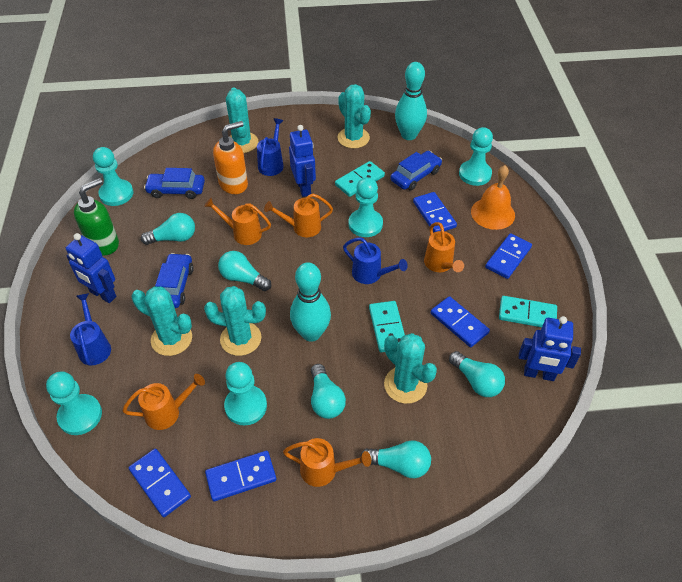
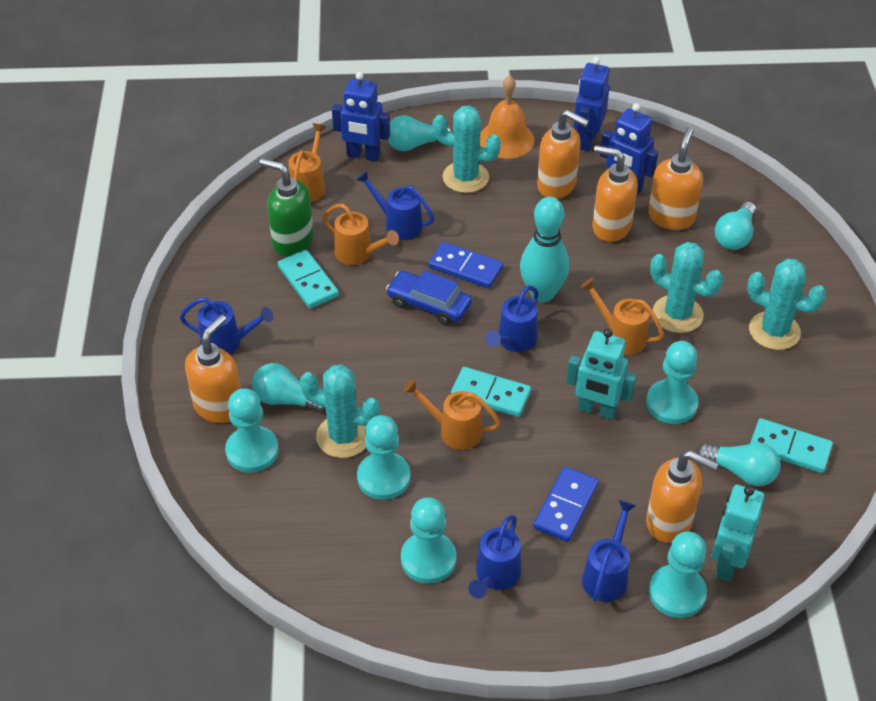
blue car: 3 -> 1
blue domino: 5 -> 2
blue watering can: 3 -> 5
orange soap dispenser: 1 -> 5
orange watering can: 5 -> 4
turquoise bowling pin: 2 -> 1
turquoise cactus: 5 -> 4
turquoise light bulb: 5 -> 4
turquoise robot: 0 -> 2

